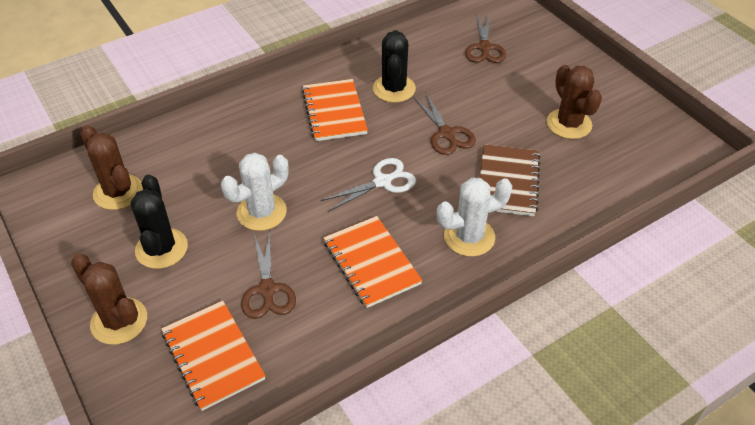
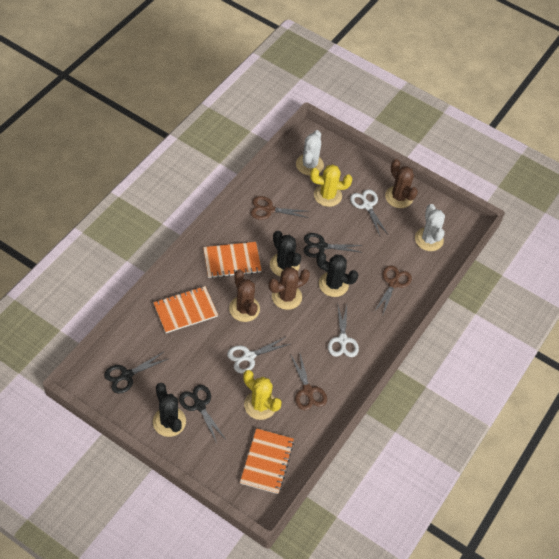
black cactus: 2 -> 3
black scissors: 0 -> 3
brown notebook: 1 -> 0
white scissors: 1 -> 3
yellow cactus: 0 -> 2

